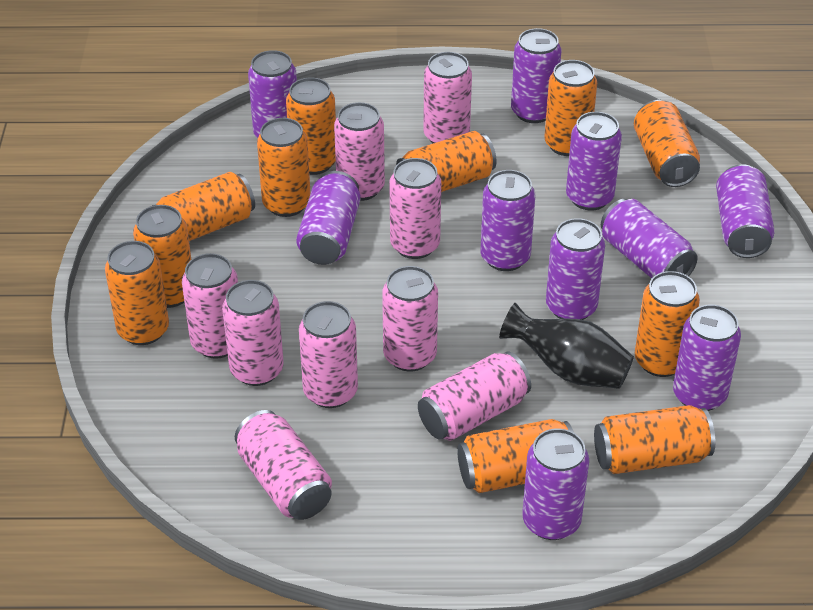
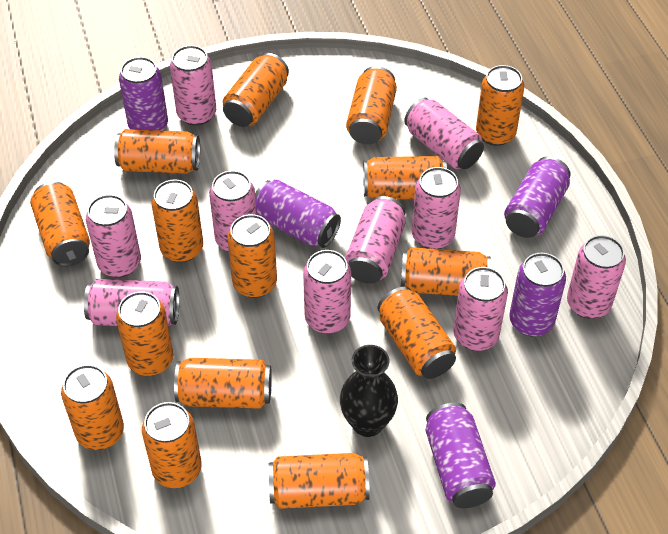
orange can: 11 -> 15
pink can: 9 -> 10
purple can: 10 -> 5

